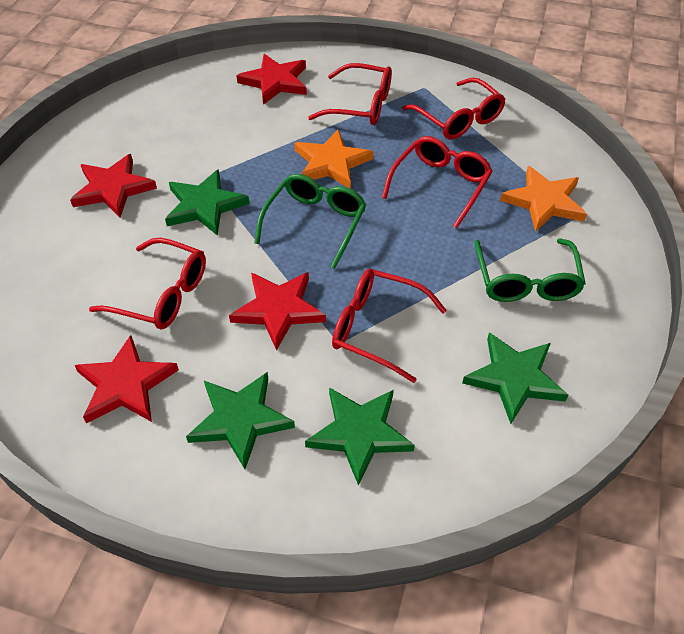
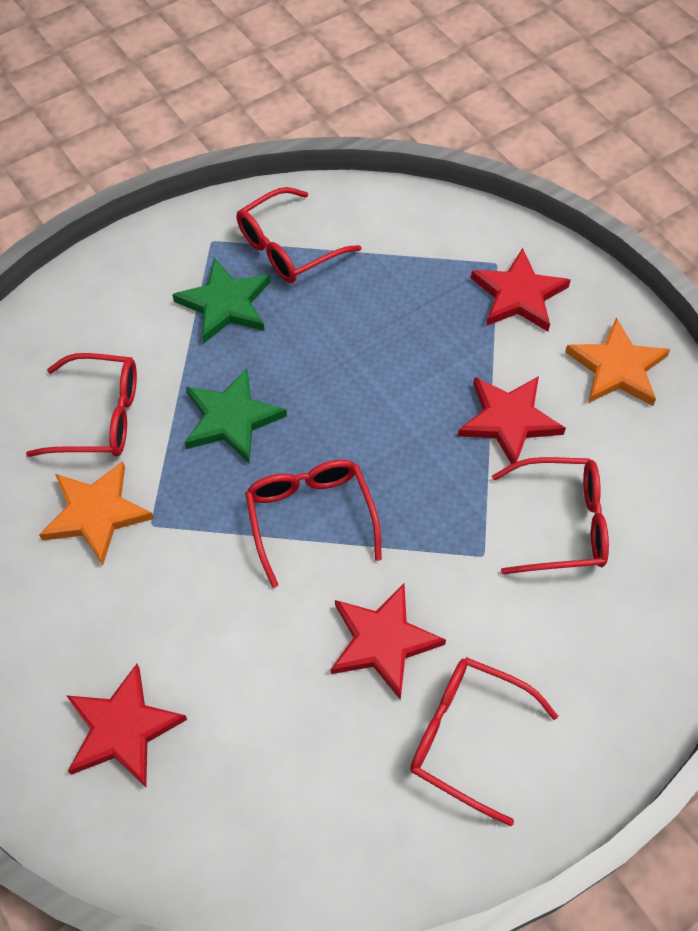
green glasses: 2 -> 0
green star: 4 -> 2

